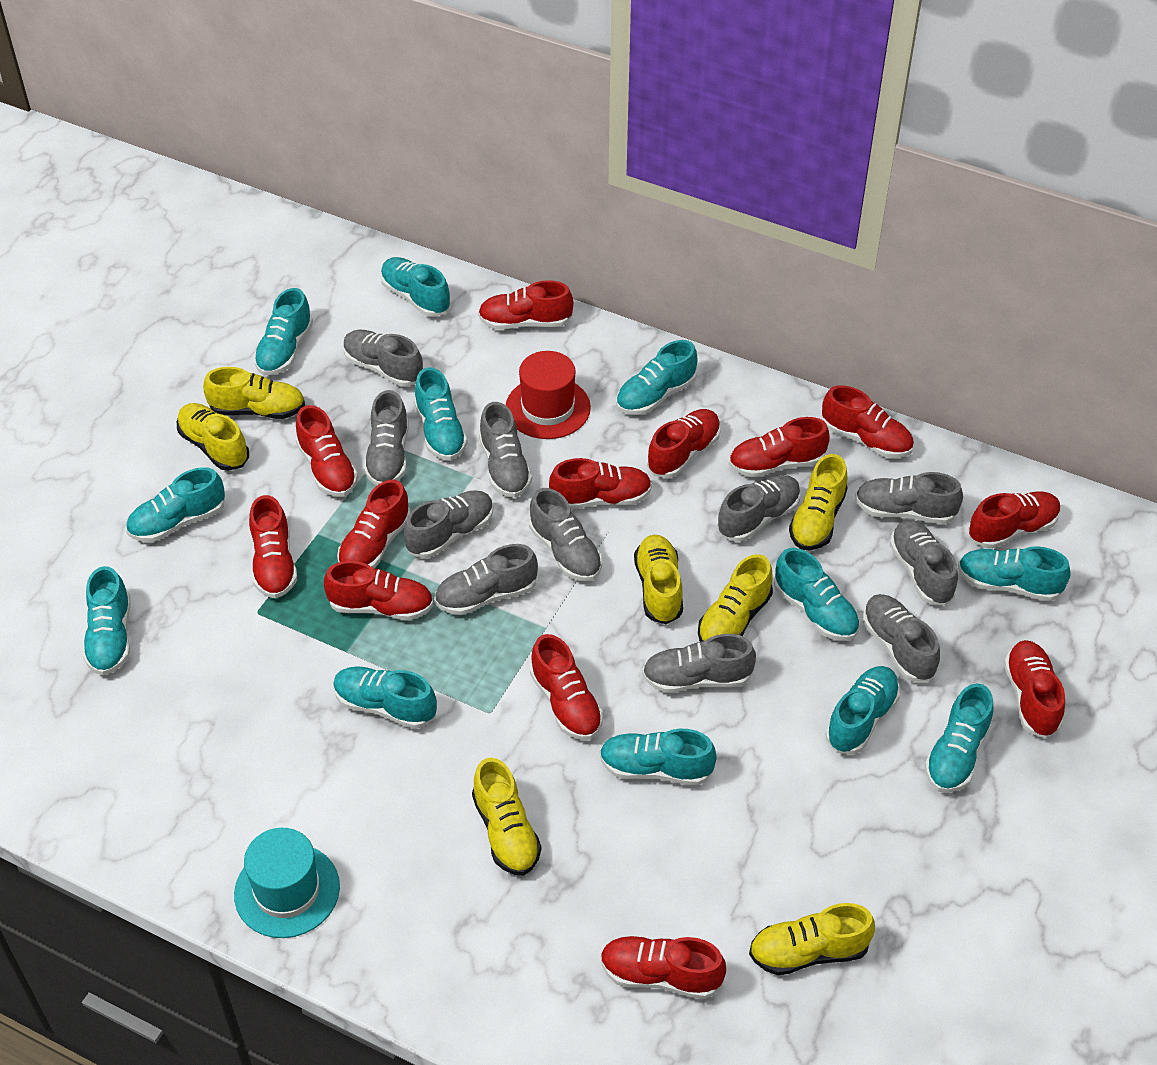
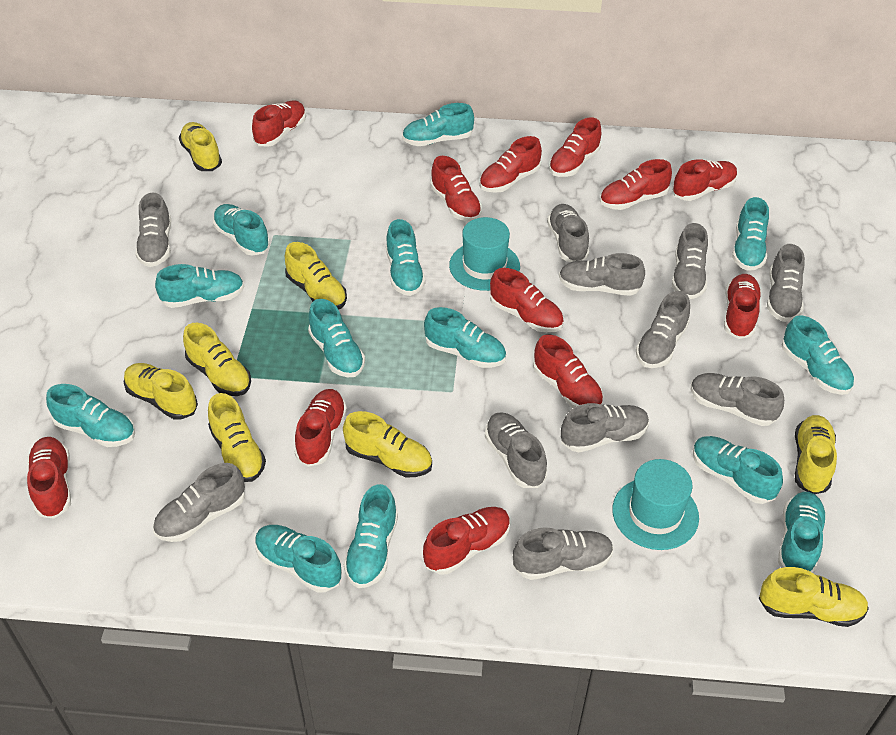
red hat: 1 -> 0
red shoe: 13 -> 12
turquoise hat: 1 -> 2
turquoise shoe: 12 -> 13
yellow shoe: 7 -> 8

